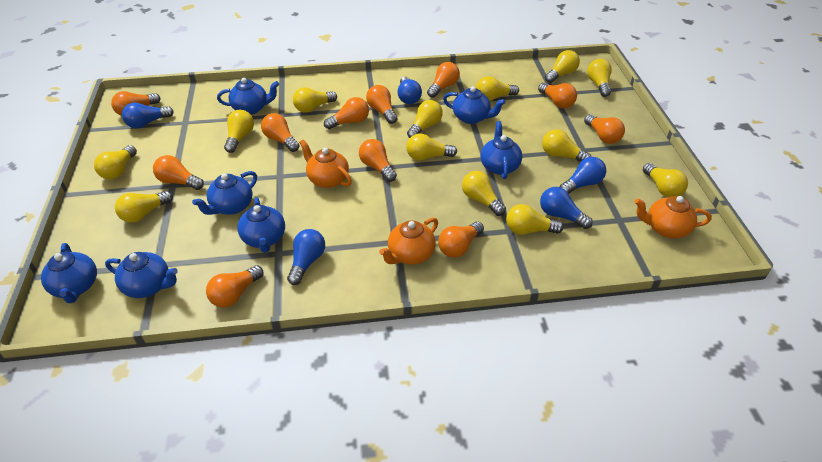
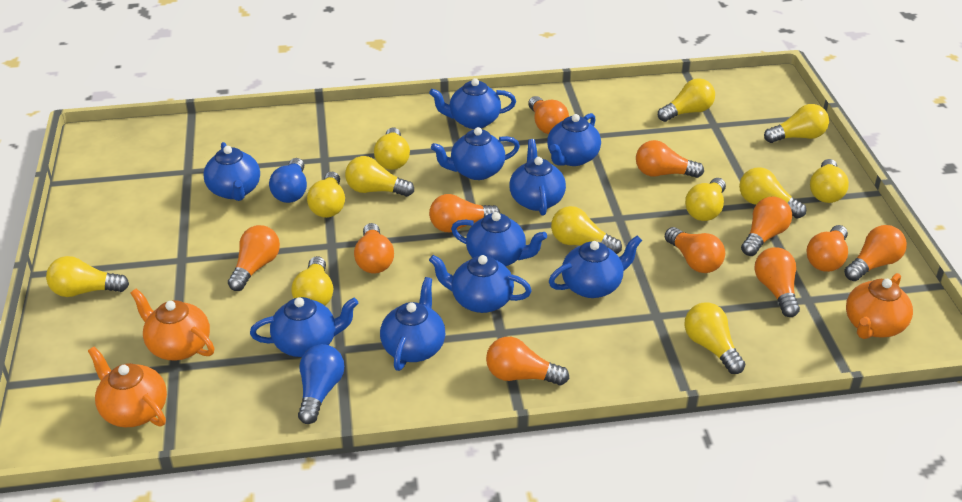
blue light bulb: 5 -> 2
blue teapot: 7 -> 10
yellow light bulb: 13 -> 12

